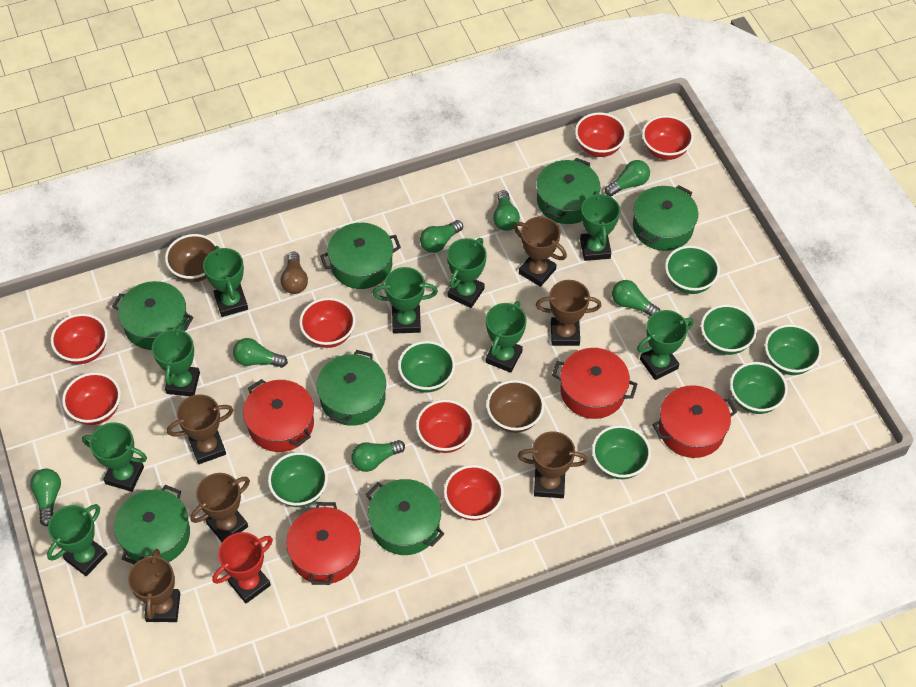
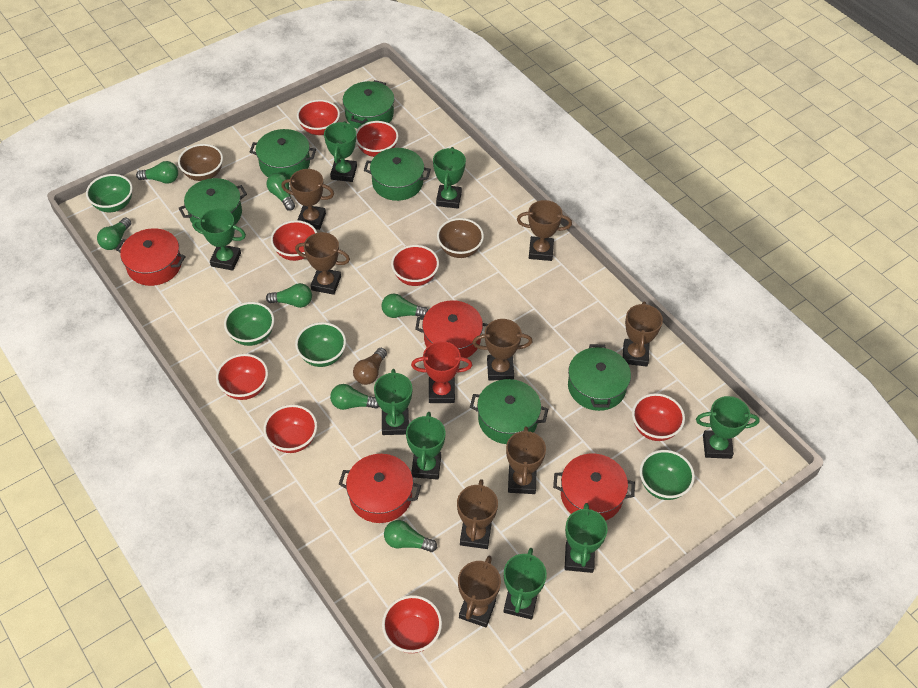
brown trophy: 6 -> 8
green bowl: 7 -> 4
green pot: 7 -> 6
green trophy: 9 -> 8
red bowl: 7 -> 8

